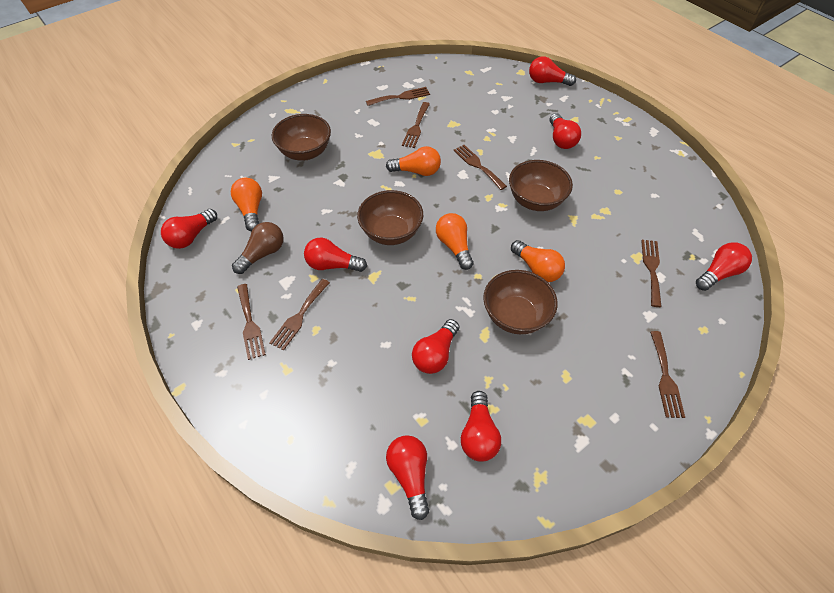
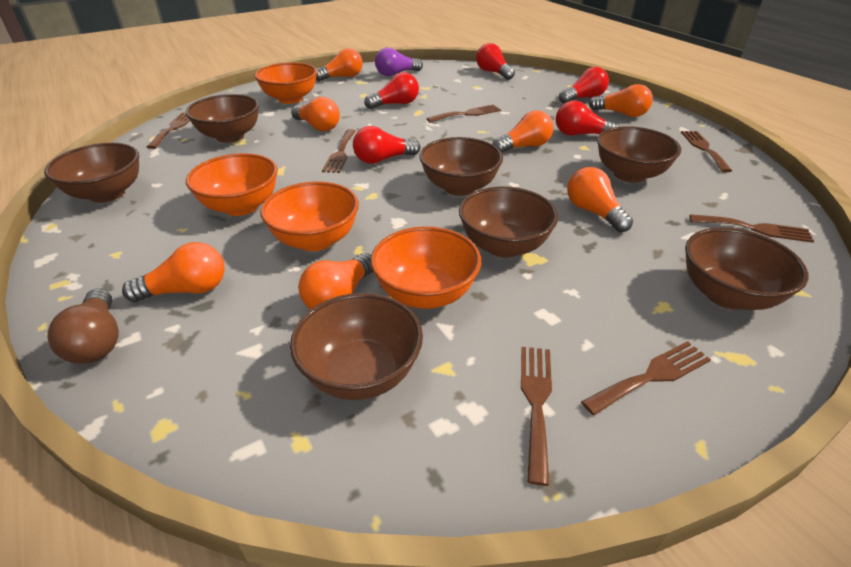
brown bowl: 4 -> 7
orange bowl: 0 -> 4
orange light bulb: 4 -> 7
purple light bulb: 0 -> 1
red light bulb: 8 -> 5

